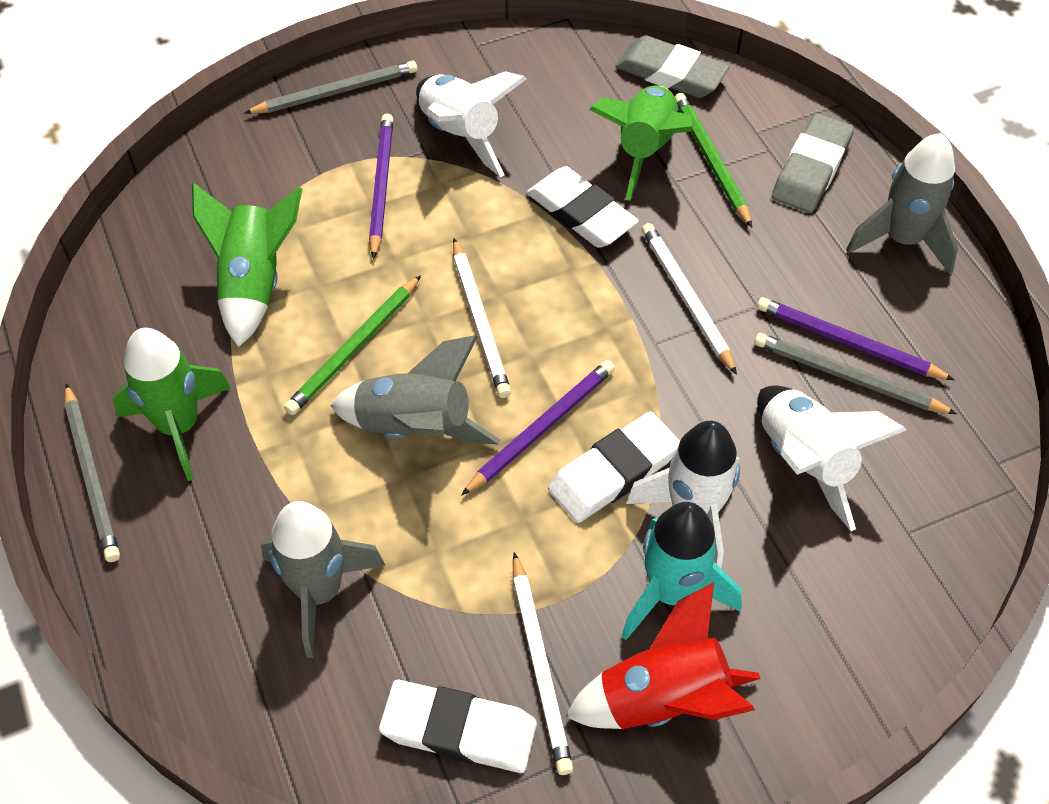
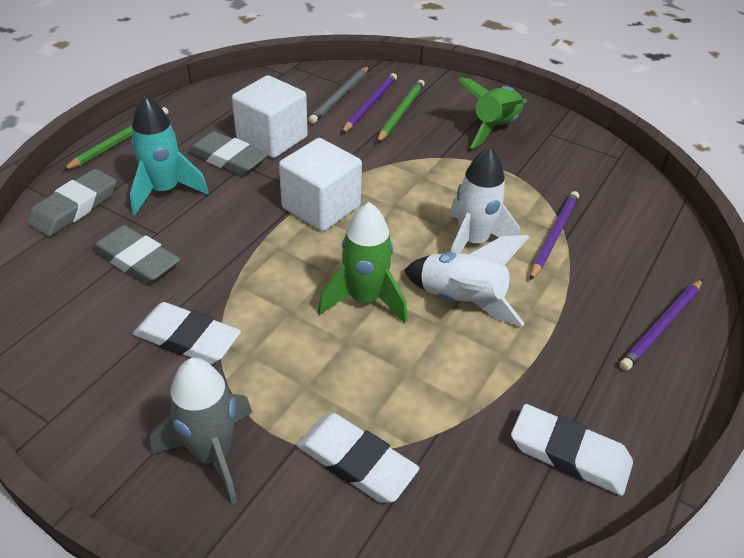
green rocket: 3 -> 2
grey eraser: 2 -> 3
grey pencil: 3 -> 1
grey rocket: 3 -> 1
red rocket: 1 -> 0
white cube: 0 -> 2
white pencil: 3 -> 0
white rocket: 3 -> 2

